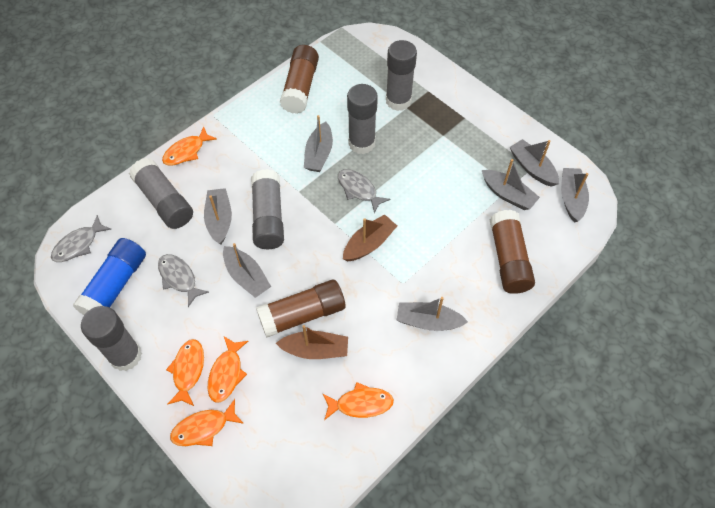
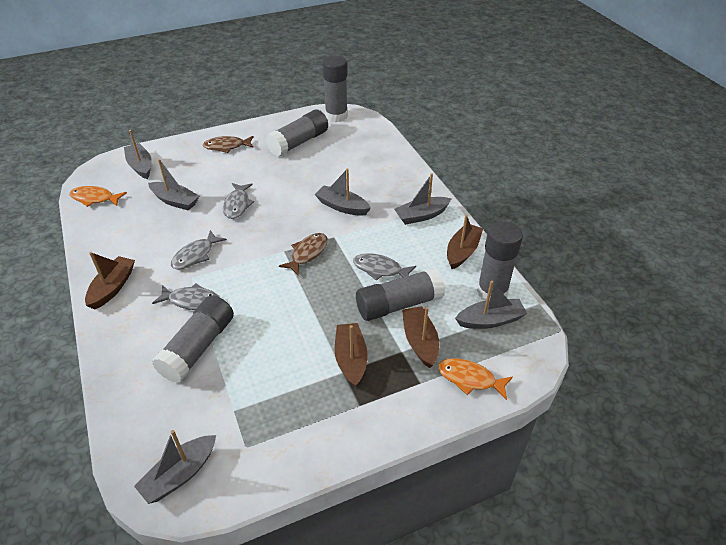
blue glue stick: 1 -> 0
brown boat: 2 -> 4
brown fish: 0 -> 2
brown glue stick: 3 -> 0
grey boat: 7 -> 6
grey fish: 3 -> 4
orange fish: 5 -> 2

